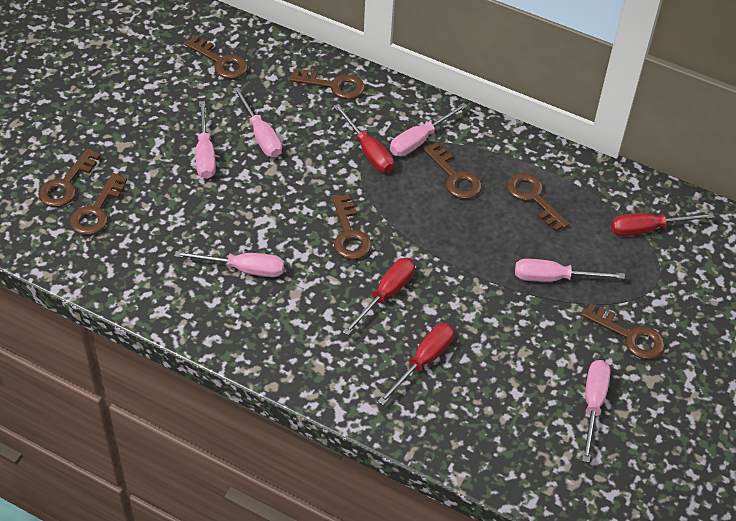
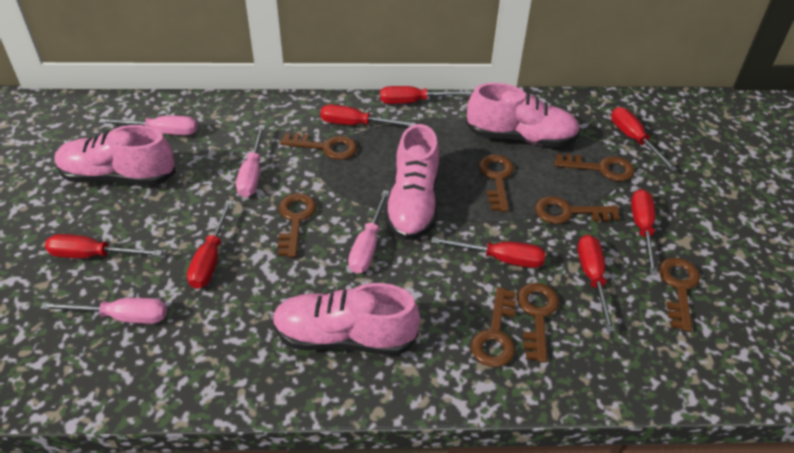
pink screwdriver: 6 -> 4
pink shoe: 0 -> 4
red screwdriver: 4 -> 8

